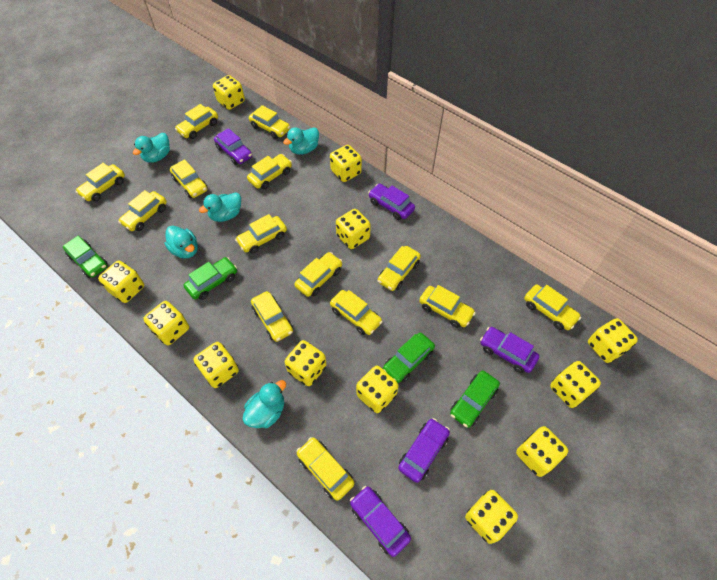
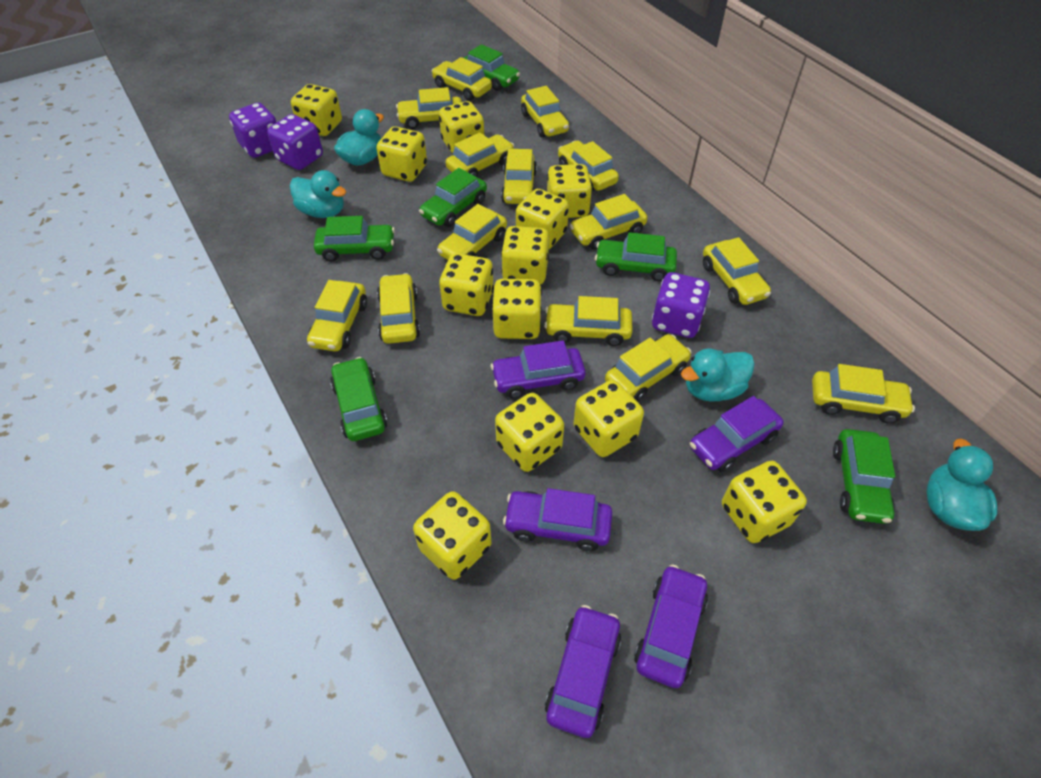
green car: 4 -> 6
purple dice: 0 -> 3
turquoise duck: 5 -> 4

